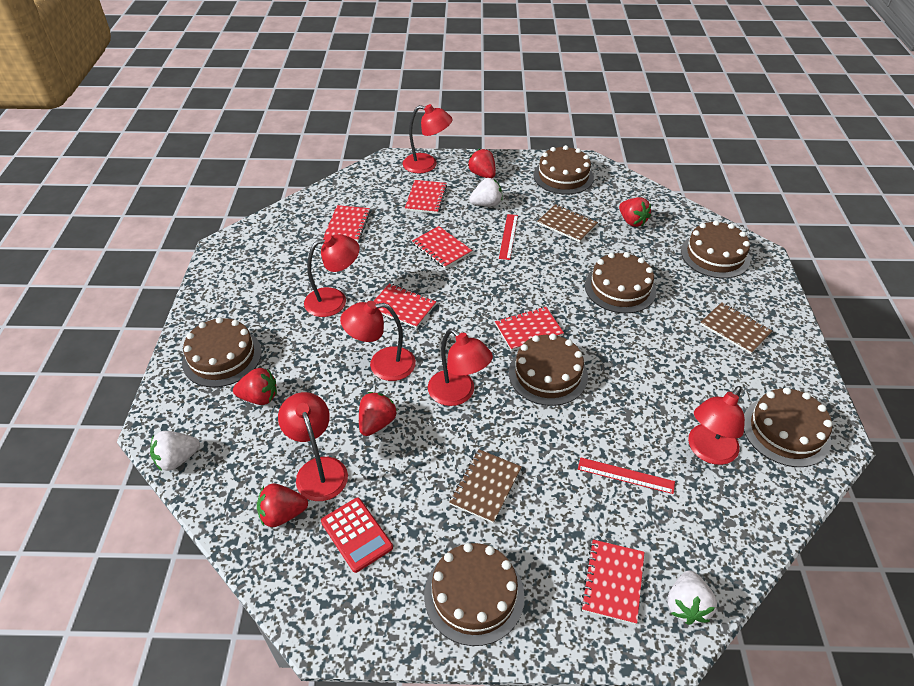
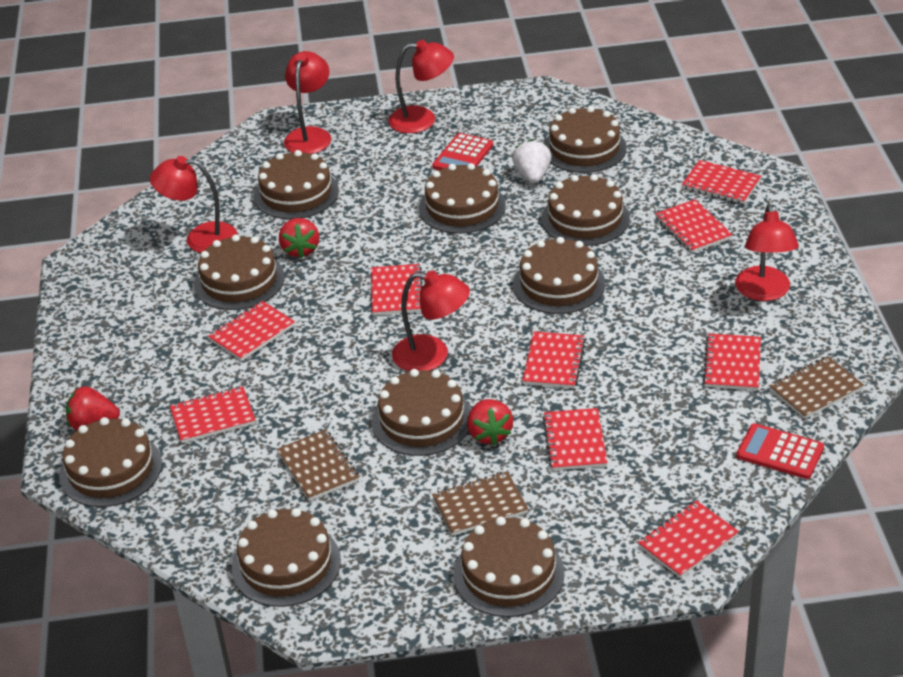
brown cake: 7 -> 10
red calculator: 1 -> 2
red lamp: 6 -> 5
red notebook: 6 -> 9
red ruler: 2 -> 0
red strawberry: 5 -> 3
white strawberry: 3 -> 1

